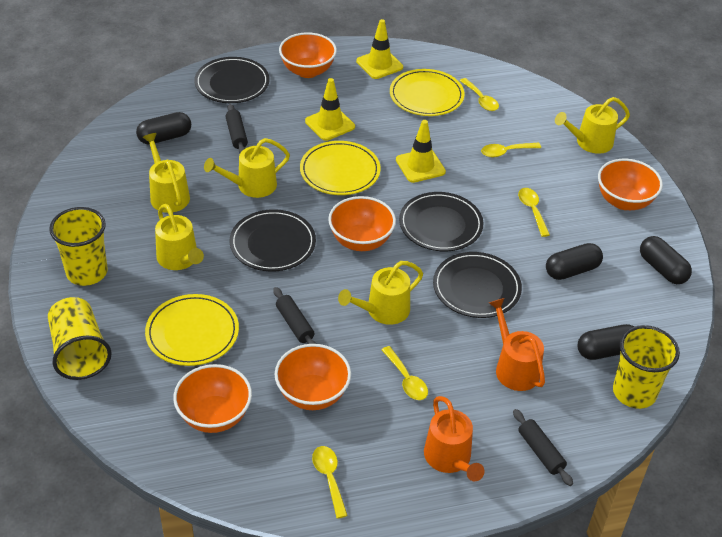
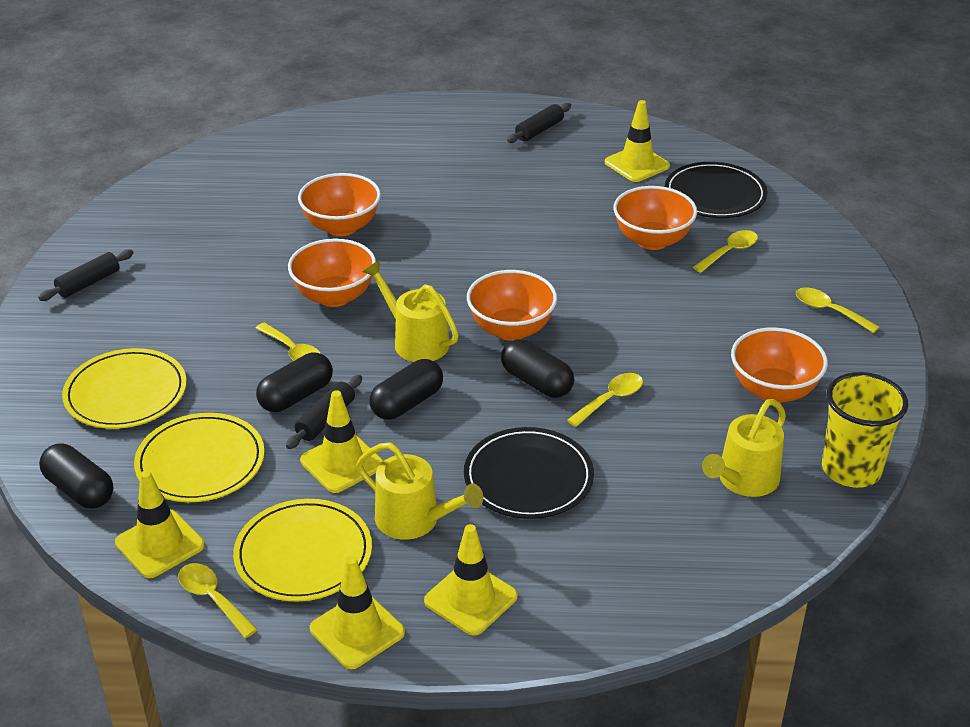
black plate: 4 -> 2
orange watering can: 2 -> 0
yellow cup: 3 -> 1
yellow traffic cone: 3 -> 5
yellow watering can: 5 -> 3

